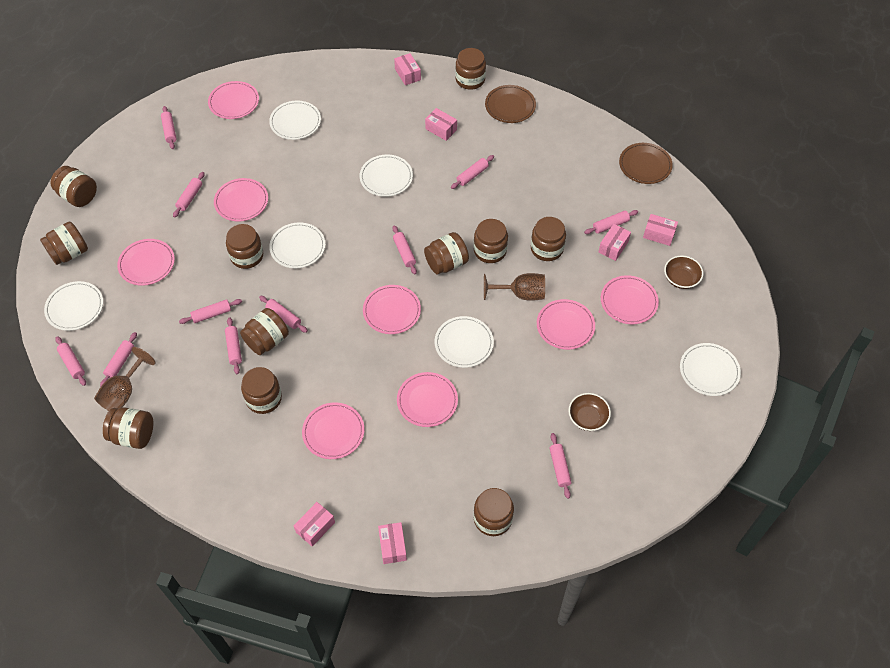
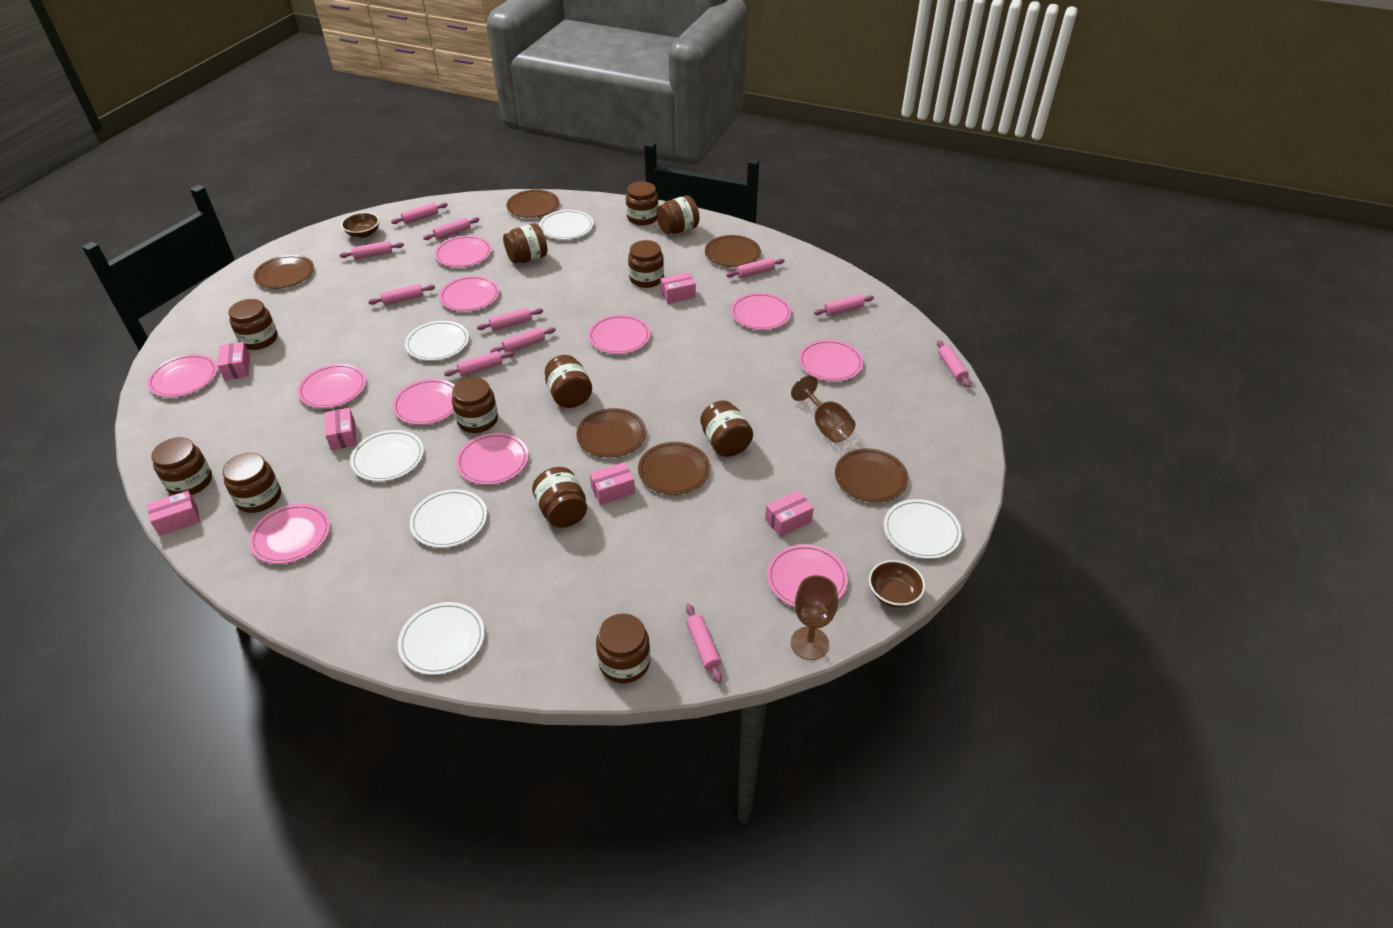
brown jar: 11 -> 12
brown plate: 2 -> 6
pink plate: 8 -> 11

